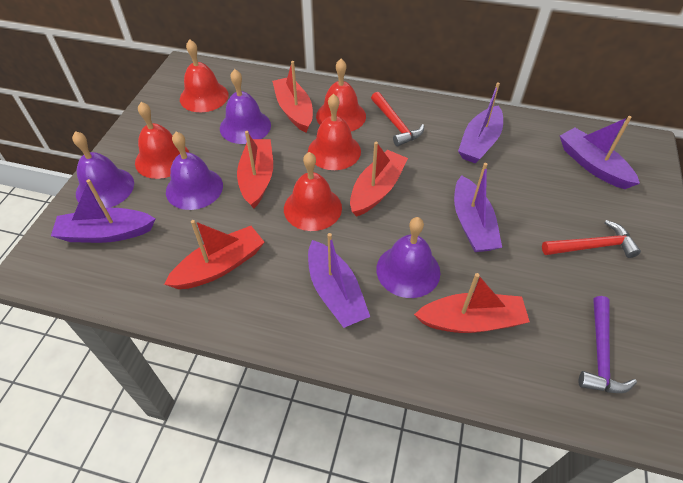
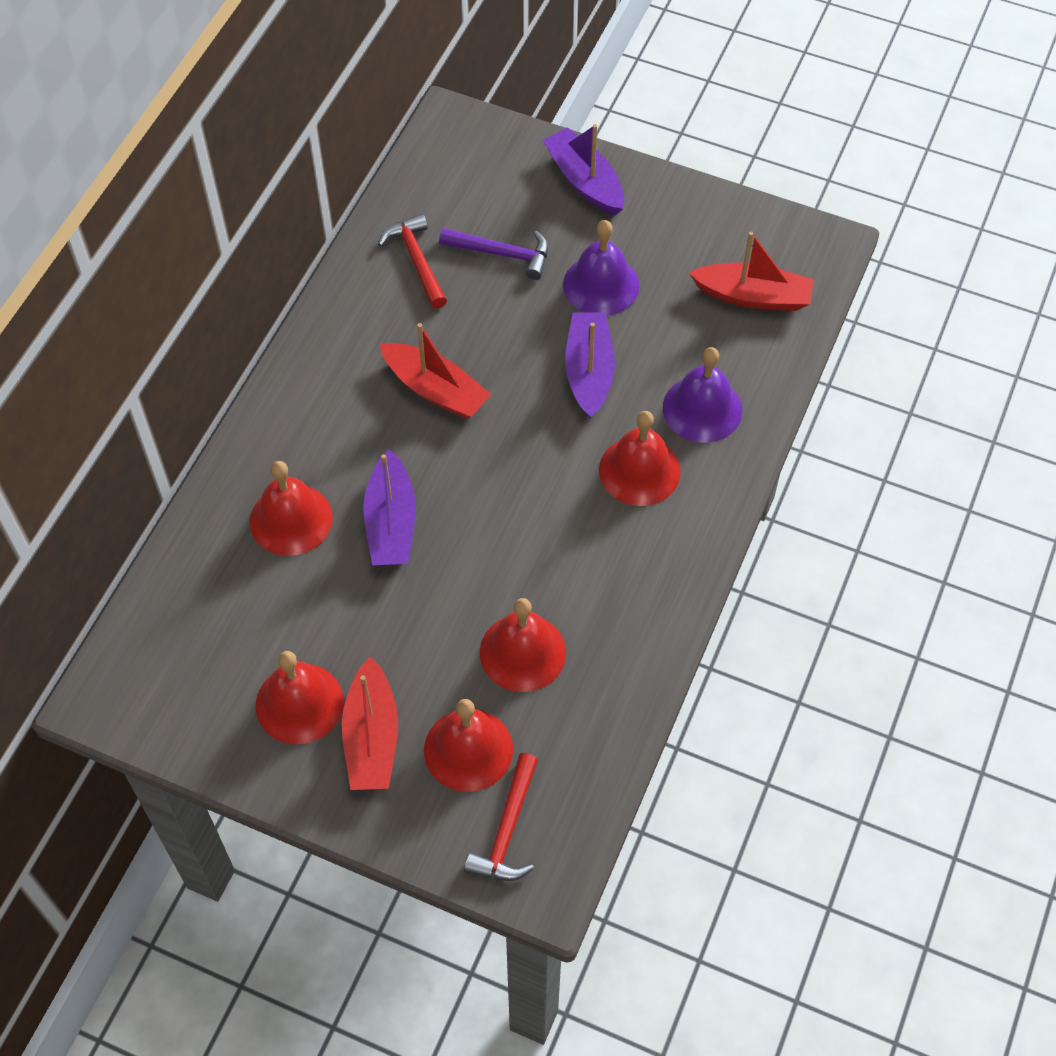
purple bell: 4 -> 2
purple boat: 5 -> 3
red boat: 5 -> 3

